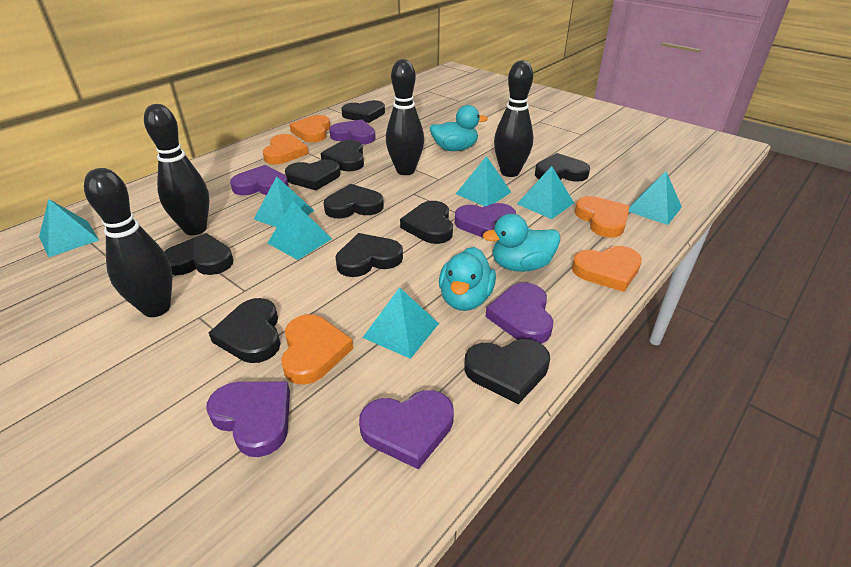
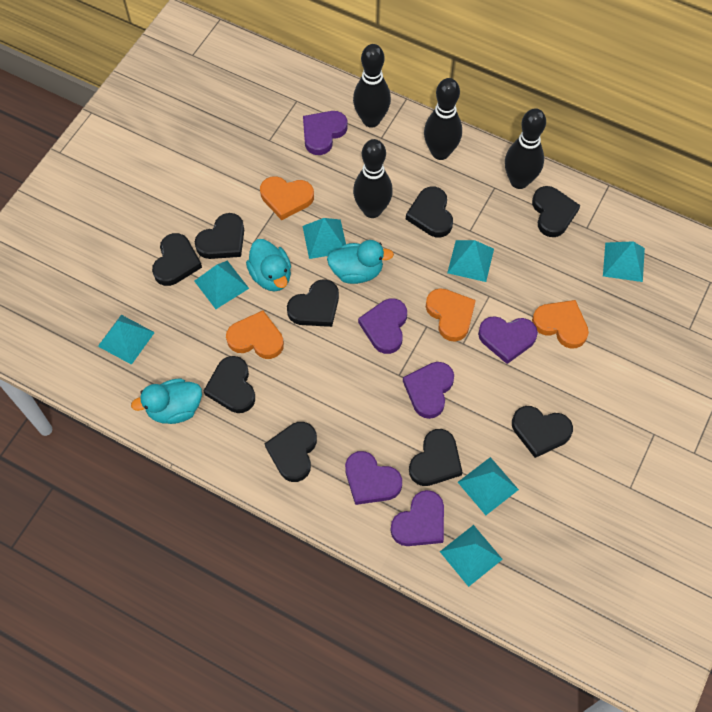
black heart: 10 -> 9
orange heart: 5 -> 4

